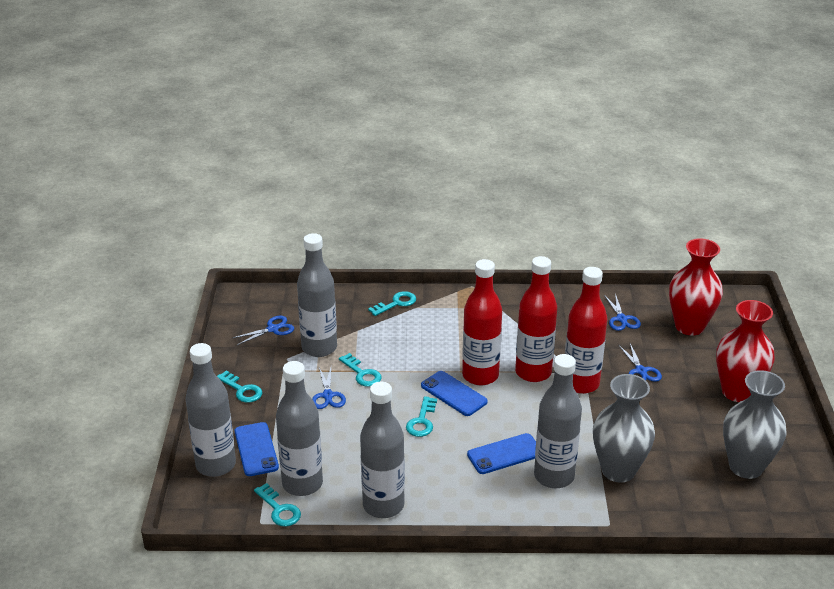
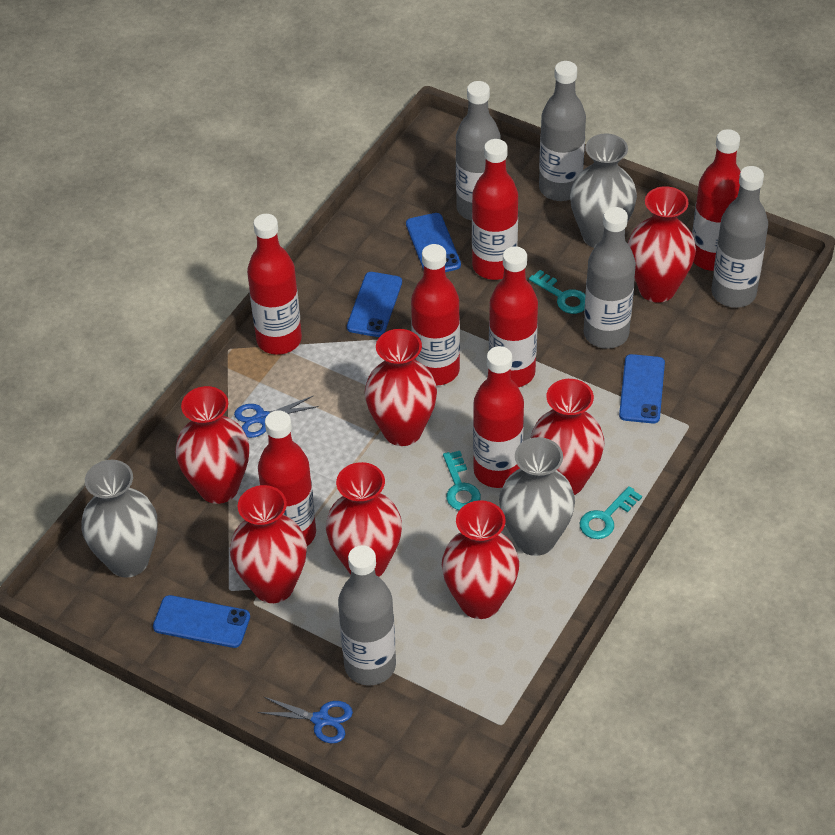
blue phone: 3 -> 4
blue scissors: 4 -> 2
grey vase: 2 -> 3
red bottle: 3 -> 7
red vase: 2 -> 7
turquoise key: 5 -> 3

